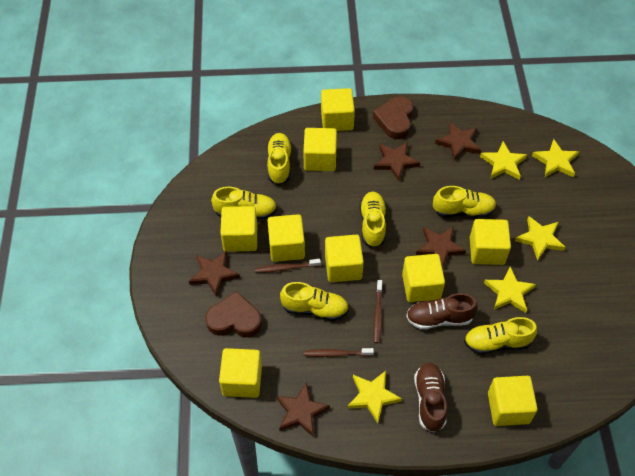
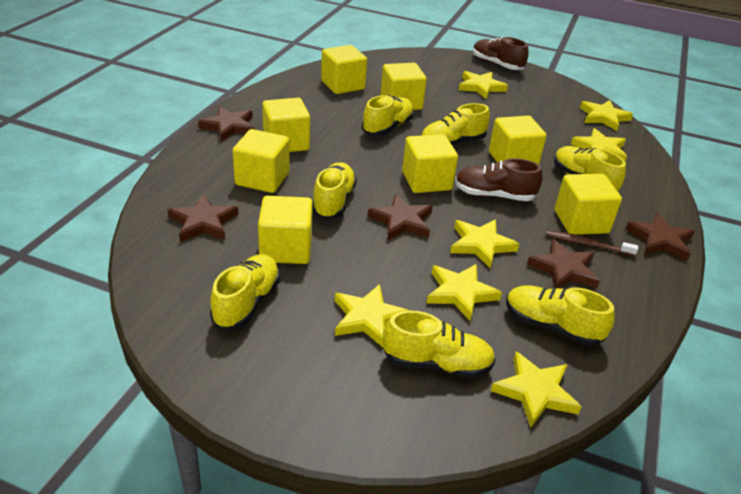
brown heart: 2 -> 0
brown toothbrush: 3 -> 1
yellow cube: 9 -> 8
yellow shoe: 6 -> 7
yellow star: 5 -> 7

